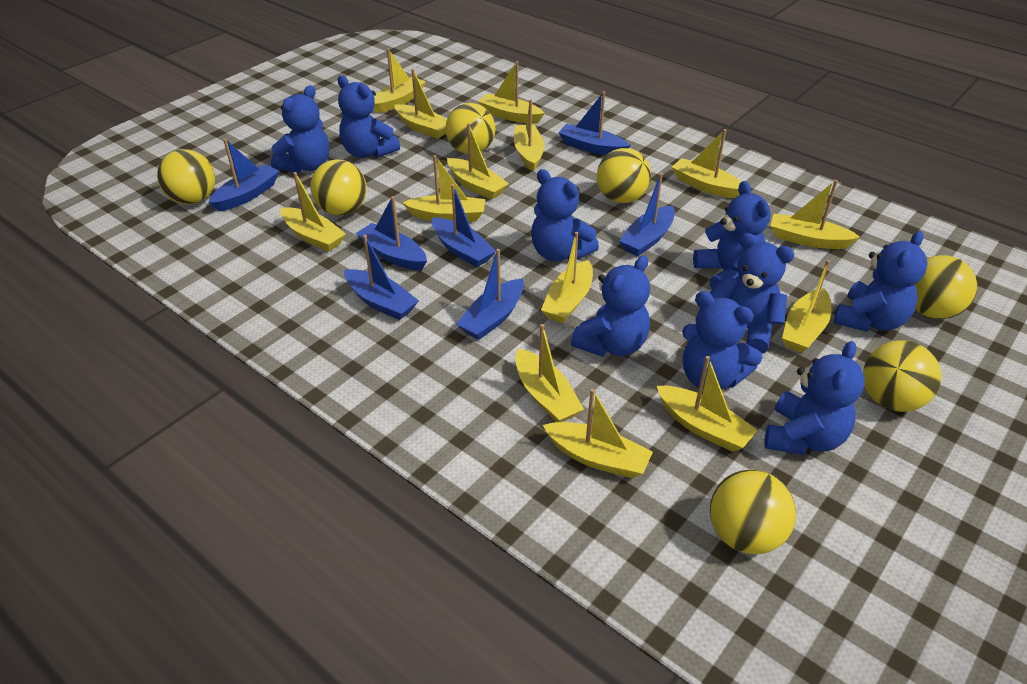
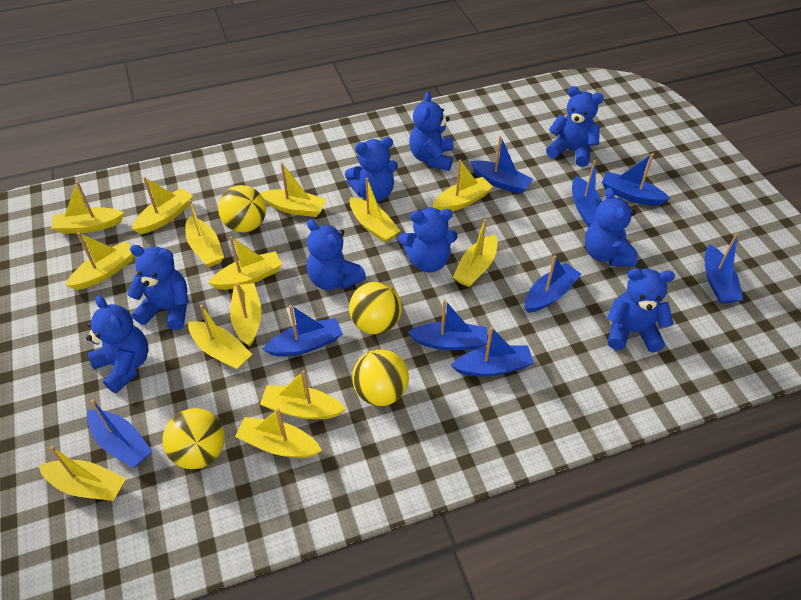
blue boat: 7 -> 9
yellow ball: 7 -> 4

